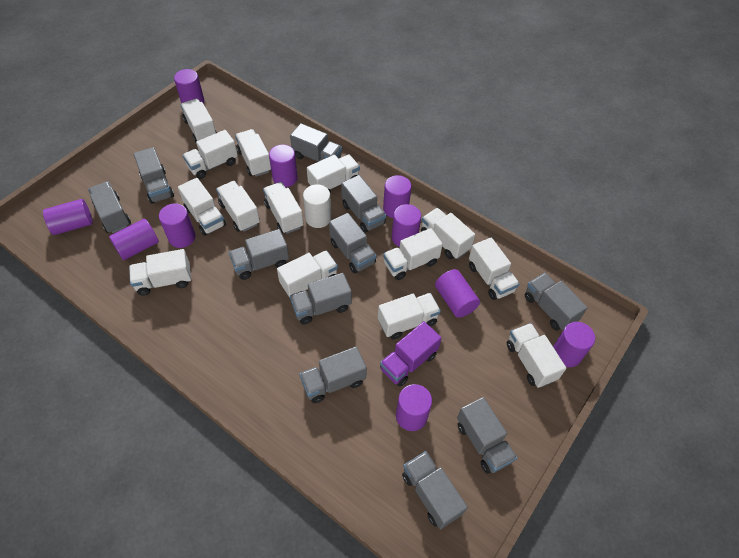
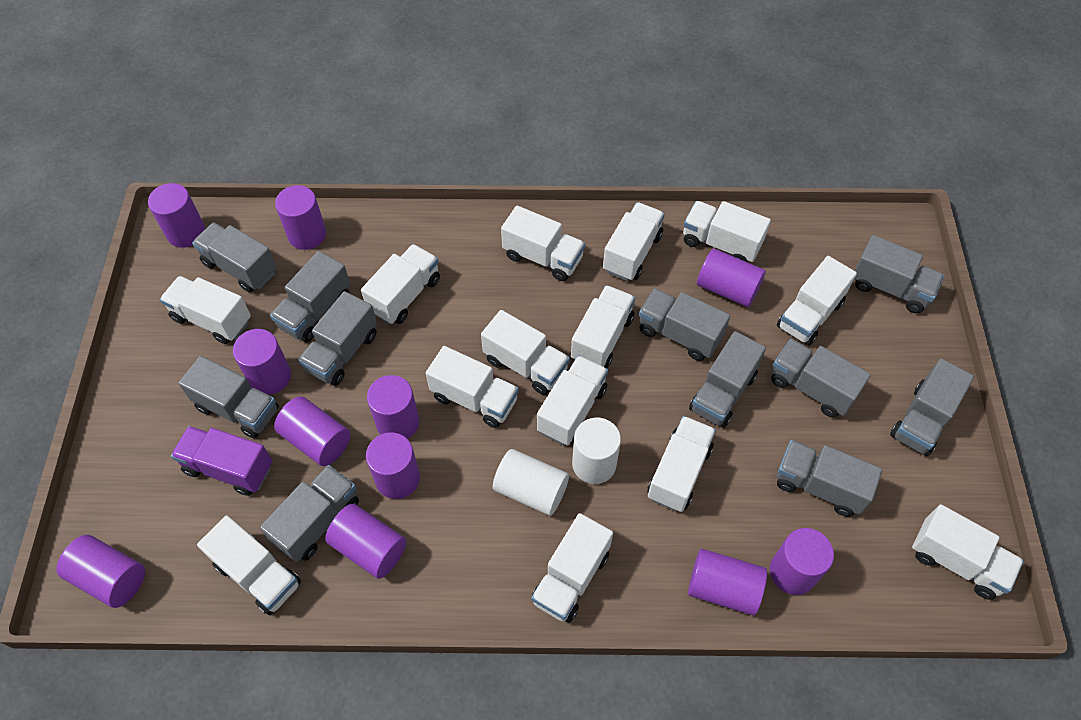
purple cylinder: 10 -> 11
white cylinder: 1 -> 2

